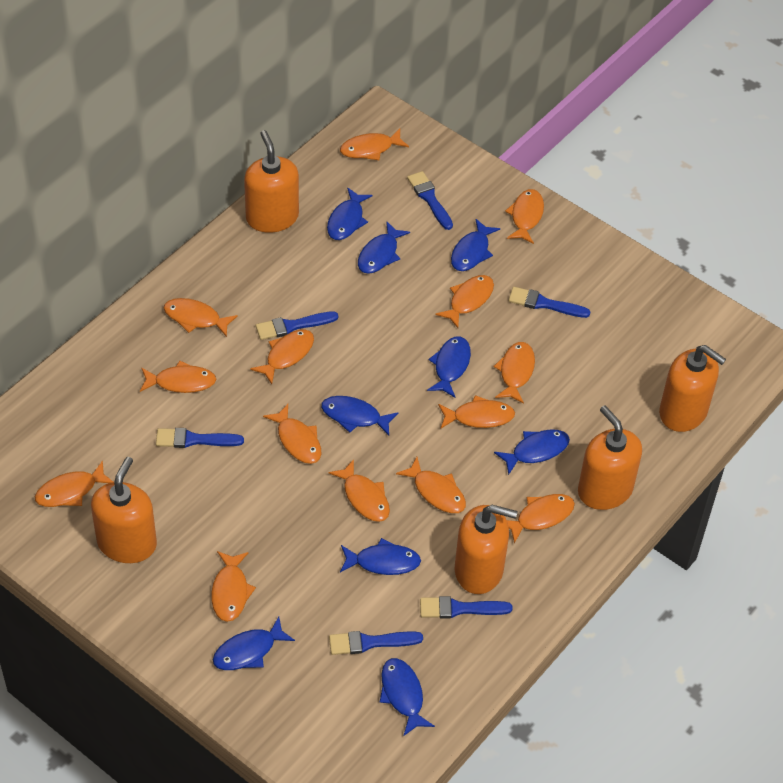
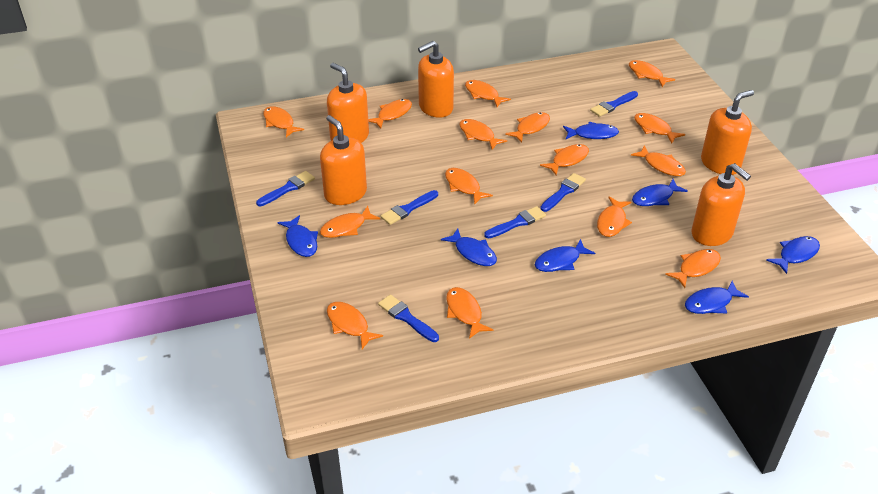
blue fish: 9 -> 7
orange fish: 14 -> 15

